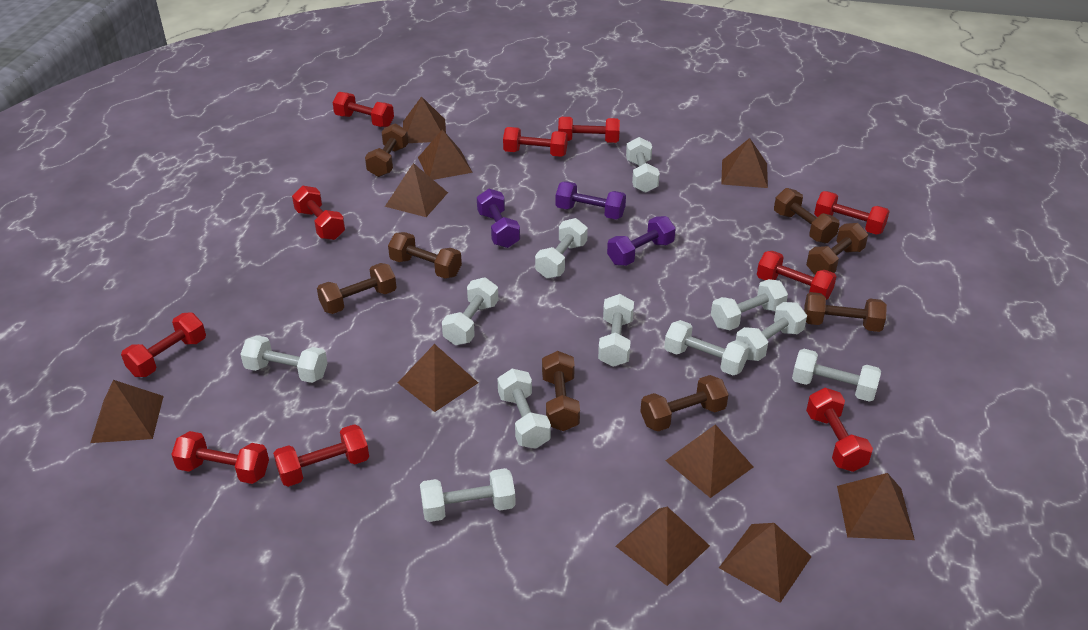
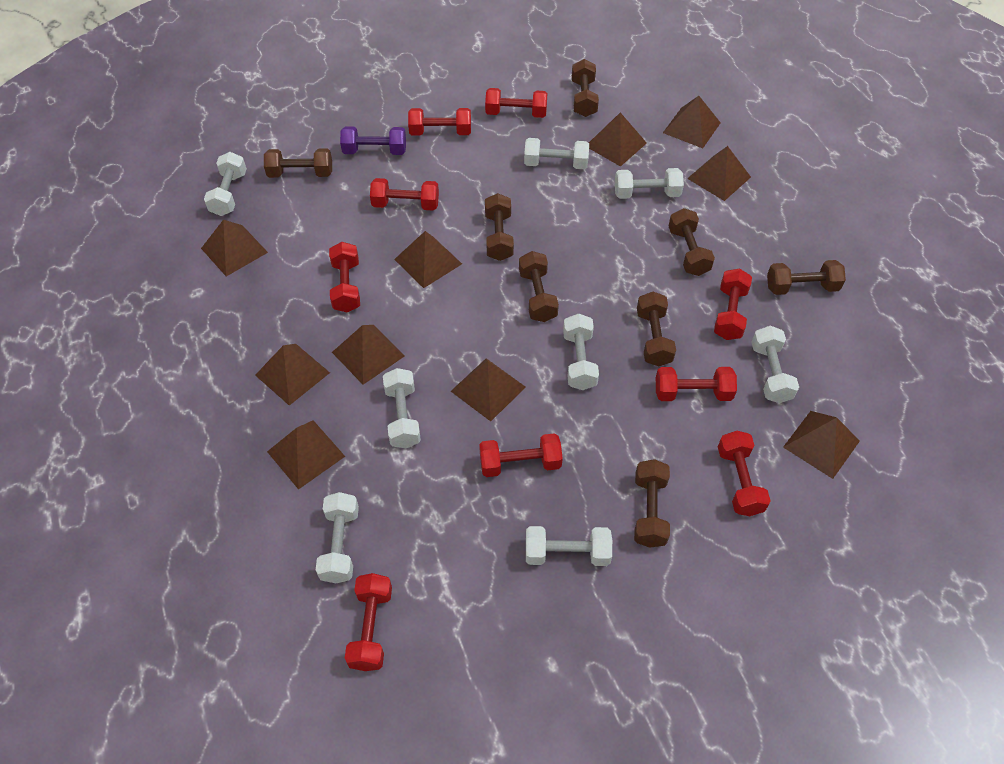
purple dumbbell: 3 -> 1
red dumbbell: 10 -> 9
white dumbbell: 11 -> 8

